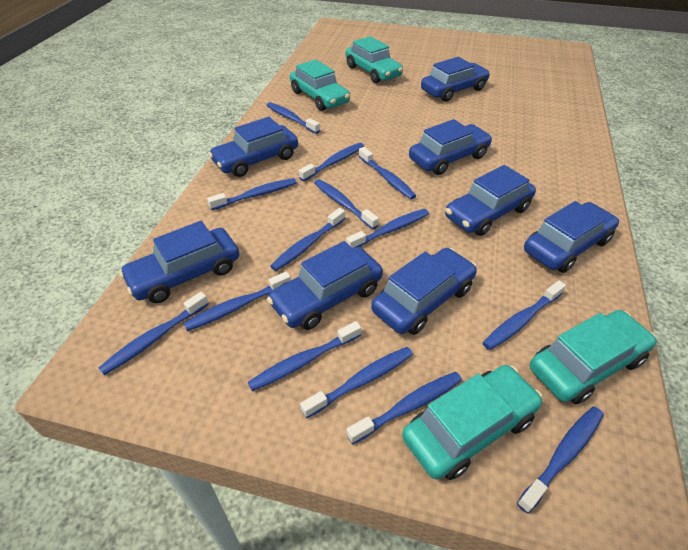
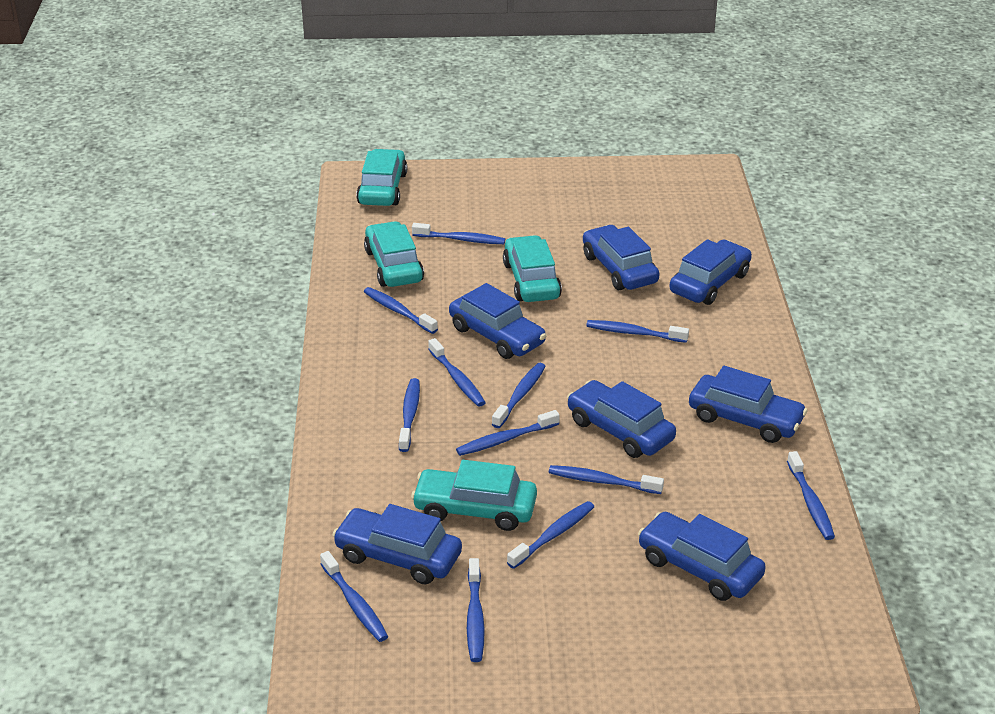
blue car: 8 -> 7
blue toothbrush: 14 -> 12

